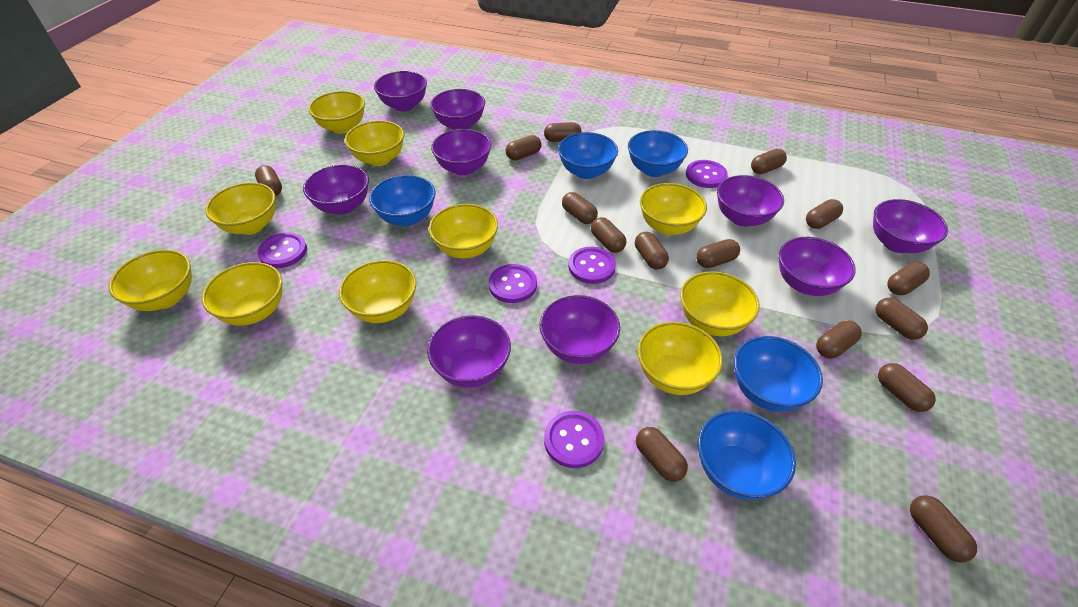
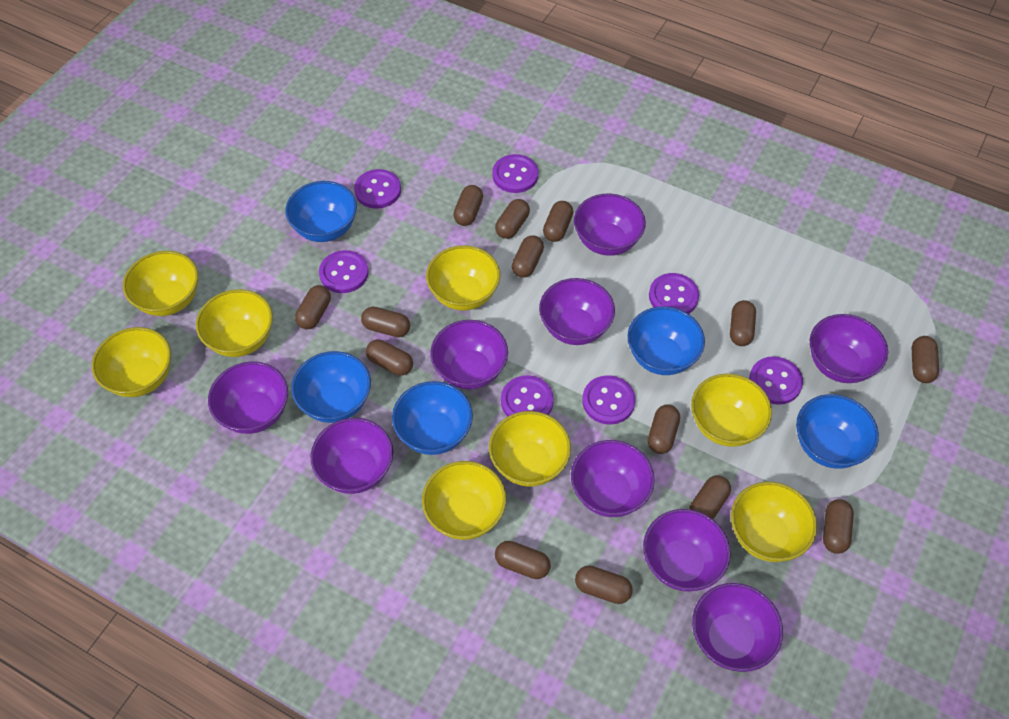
brown capsule: 15 -> 14
purple button: 5 -> 7
yellow bowl: 10 -> 8

